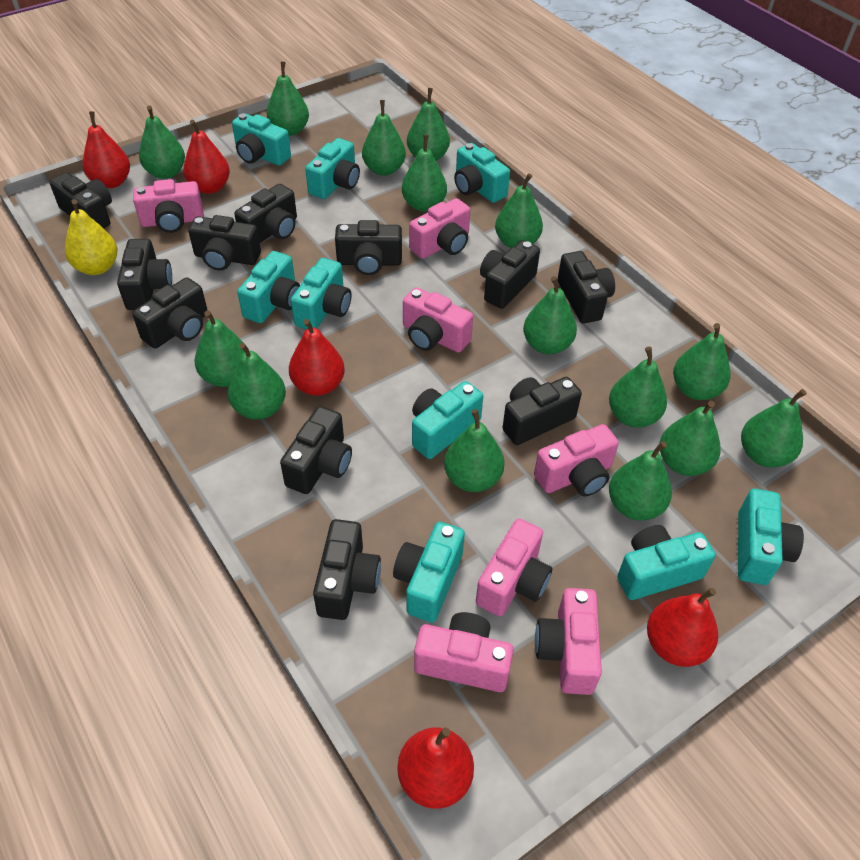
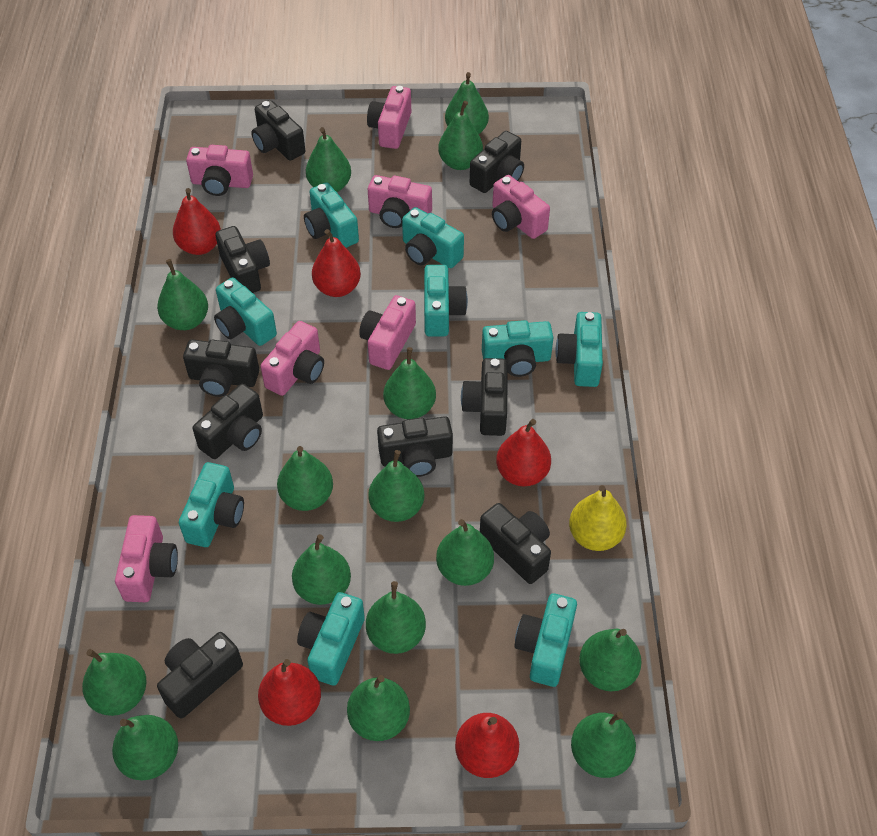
black camera: 11 -> 9

